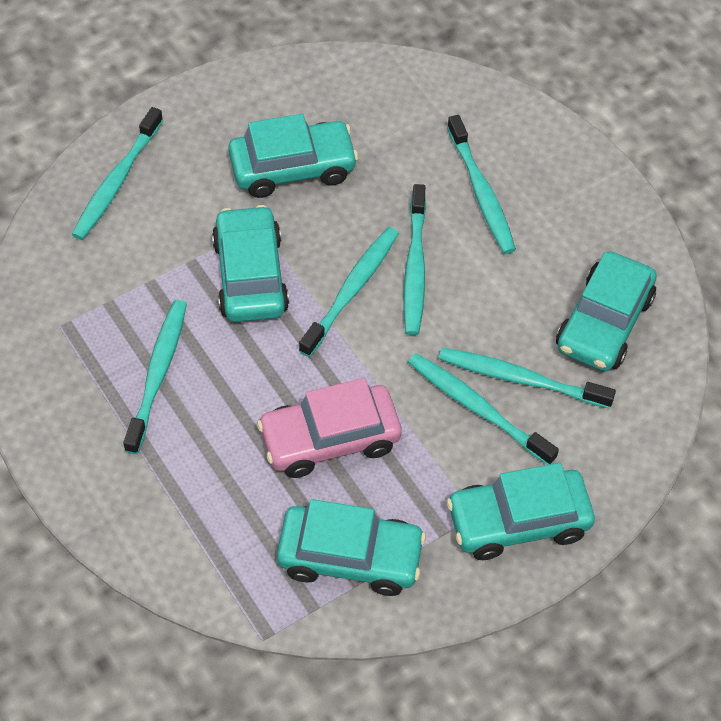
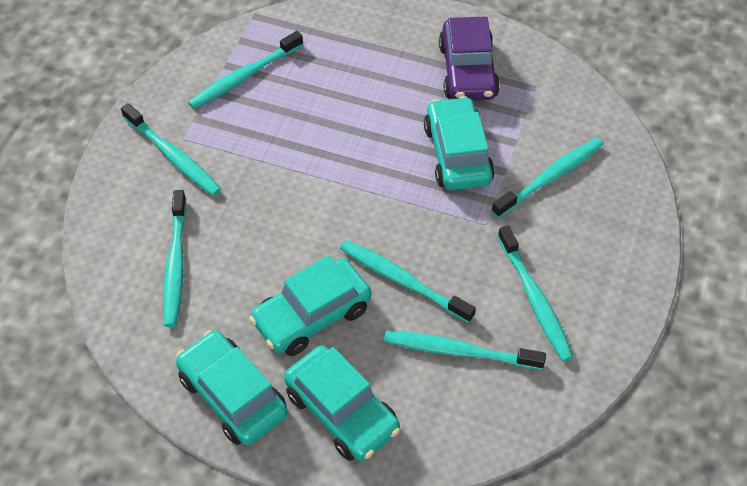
pink car: 1 -> 0
purple car: 0 -> 1
turquoise car: 5 -> 4

